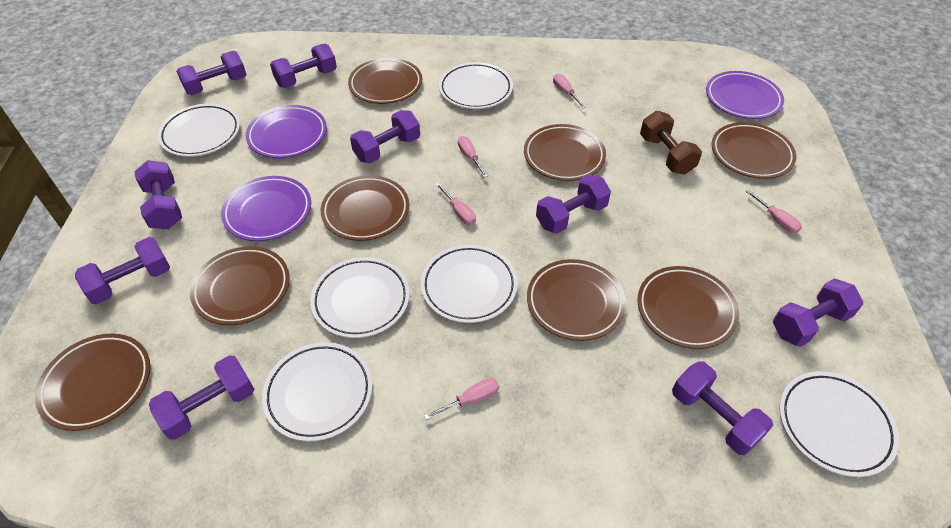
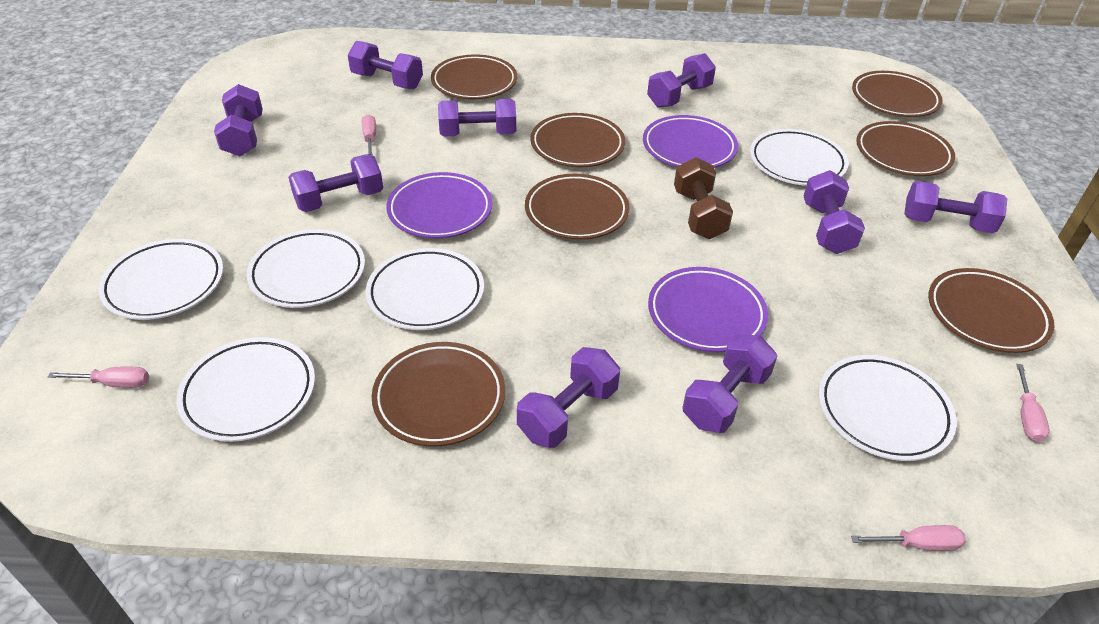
brown plate: 8 -> 7
pink screwdriver: 5 -> 4

